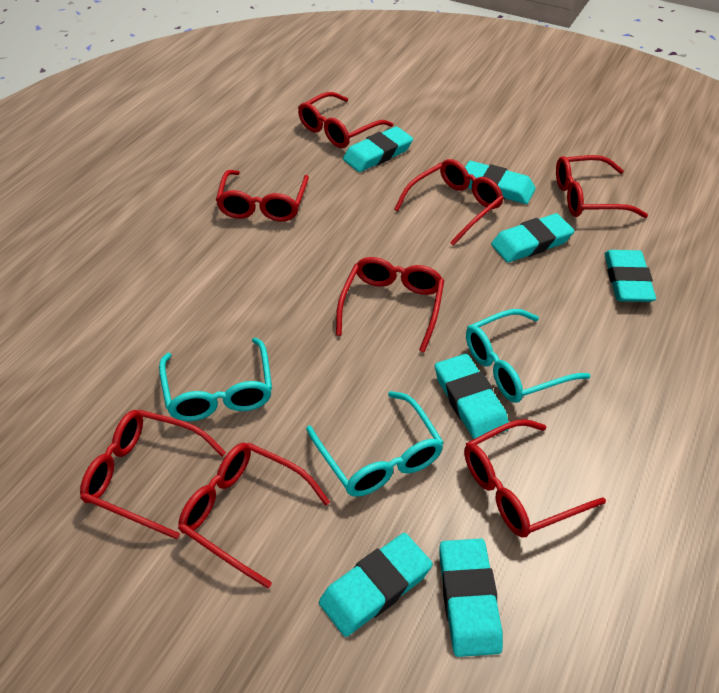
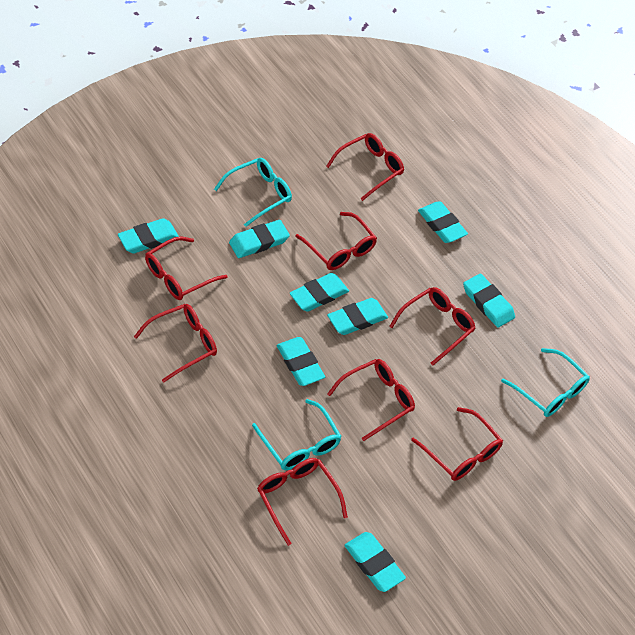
turquoise eraser: 7 -> 8

